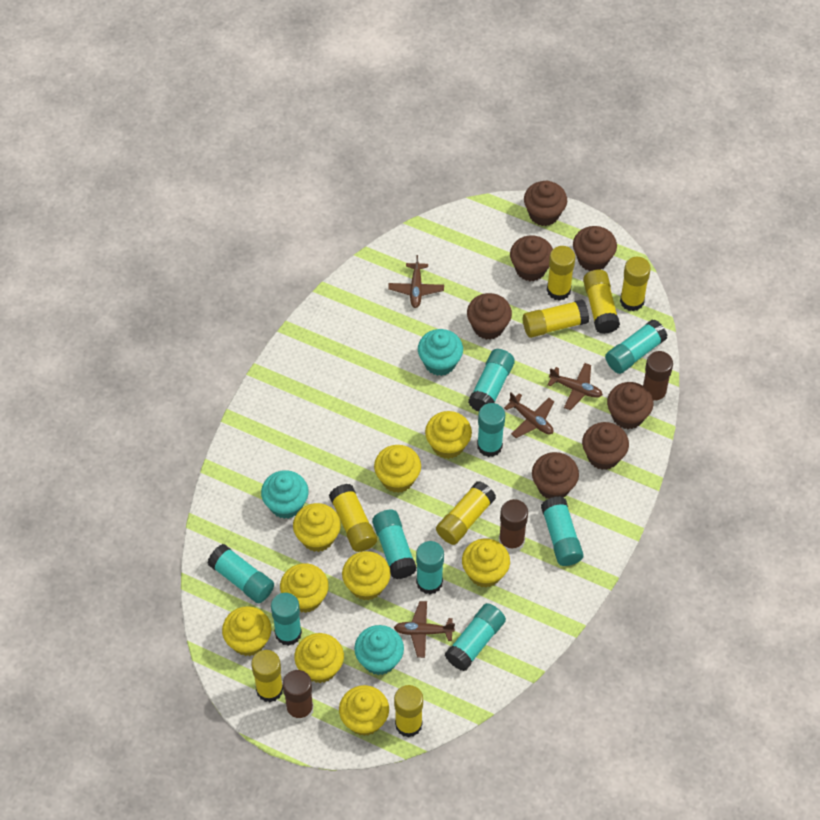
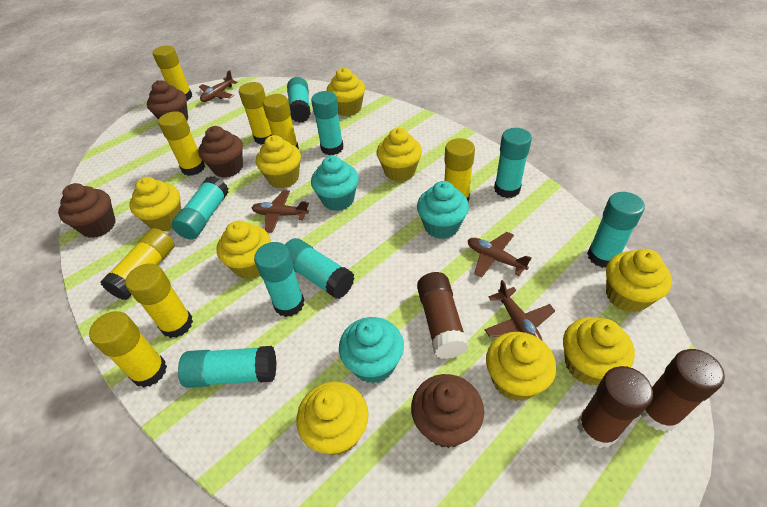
brown cupcake: 7 -> 4
turquoise glue stick: 9 -> 8

